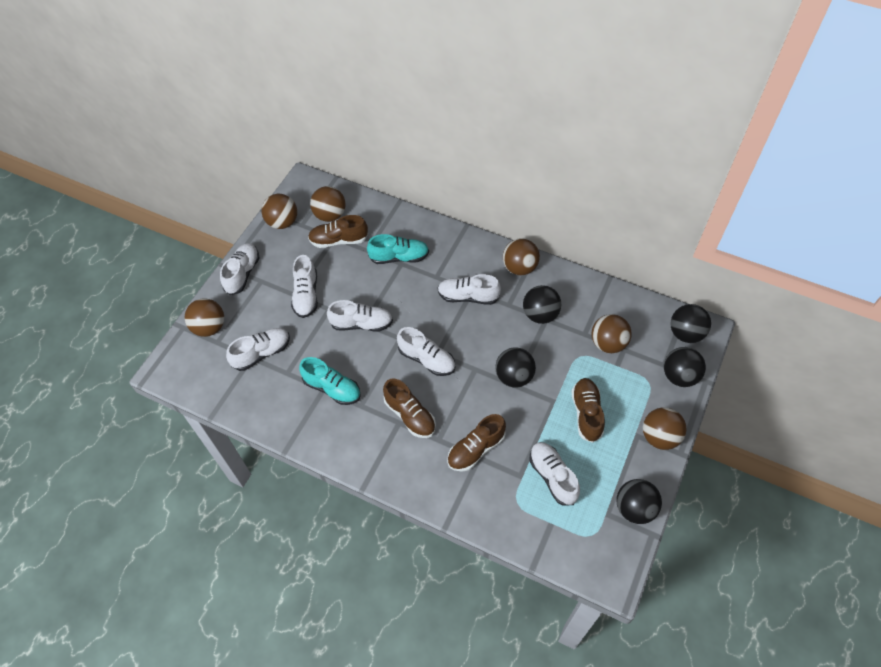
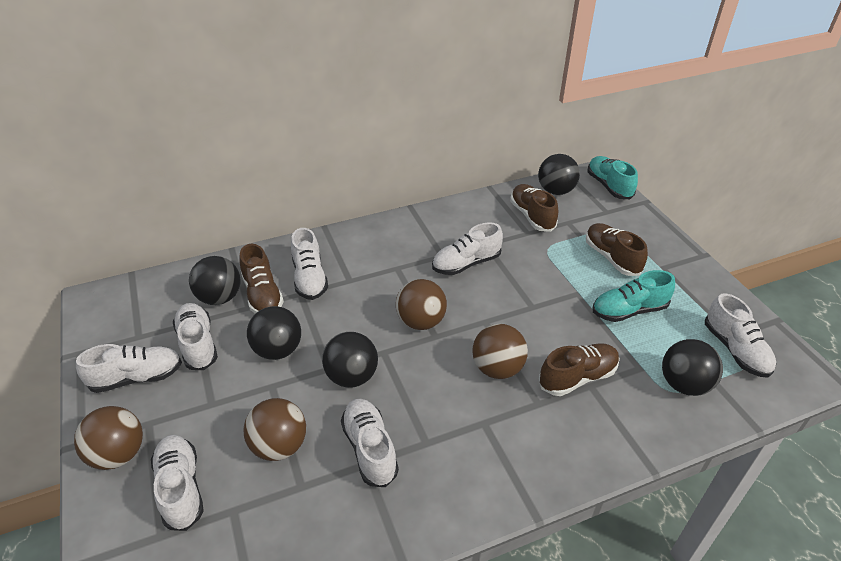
brown ball: 6 -> 4

